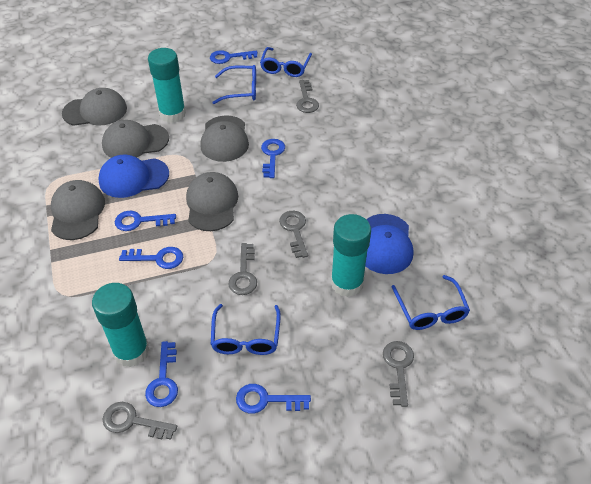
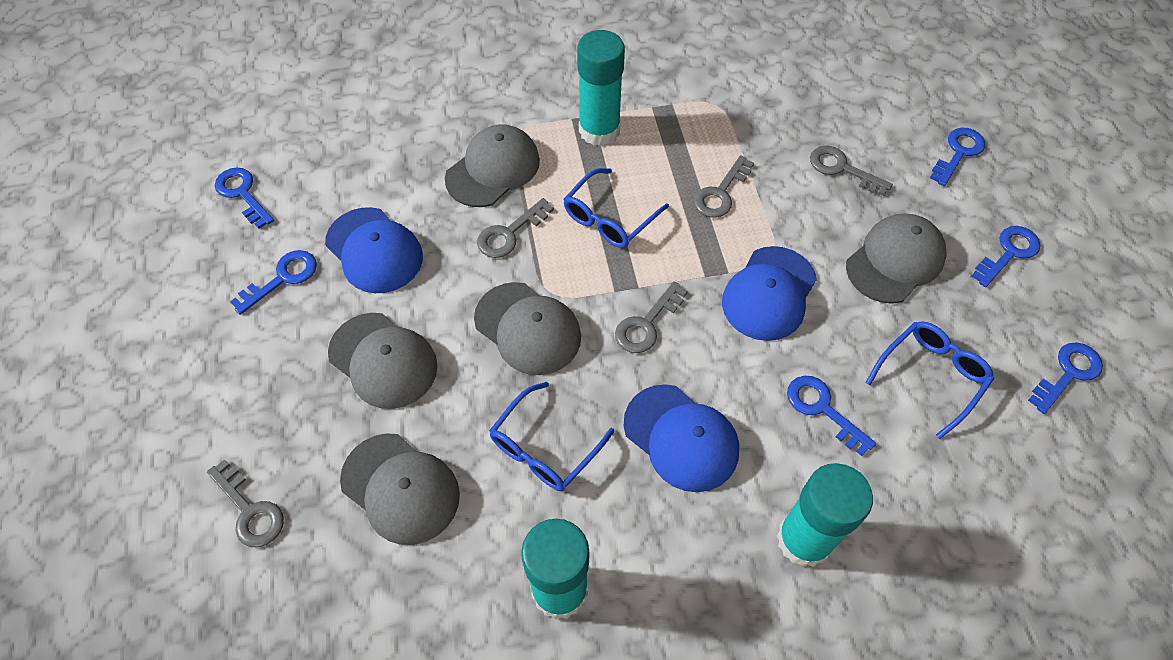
blue cap: 2 -> 3
blue glasses: 4 -> 3

